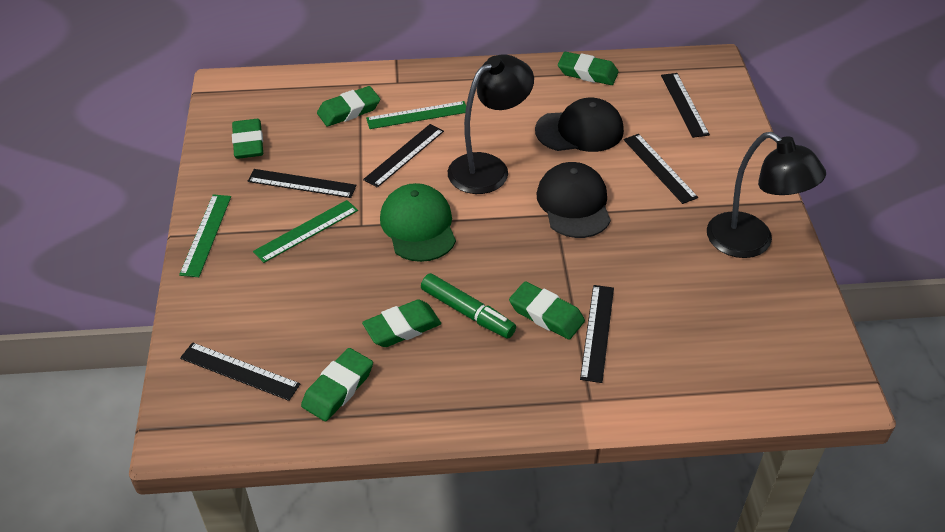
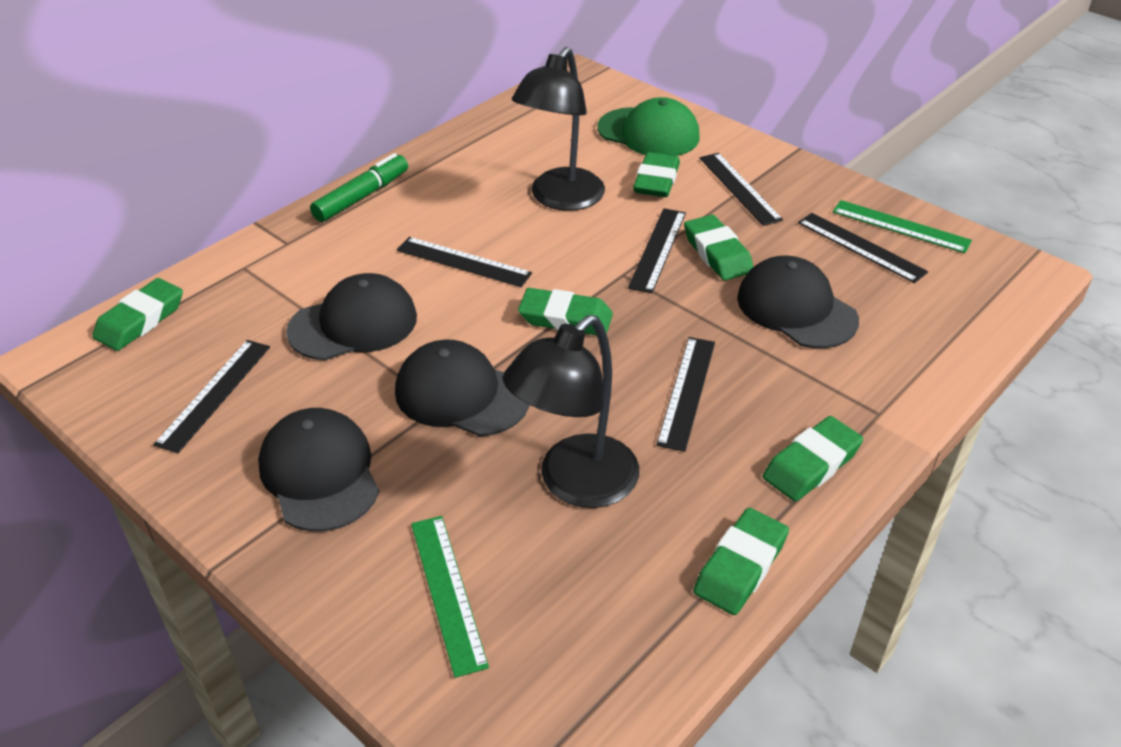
black cap: 2 -> 4
green ruler: 3 -> 2

